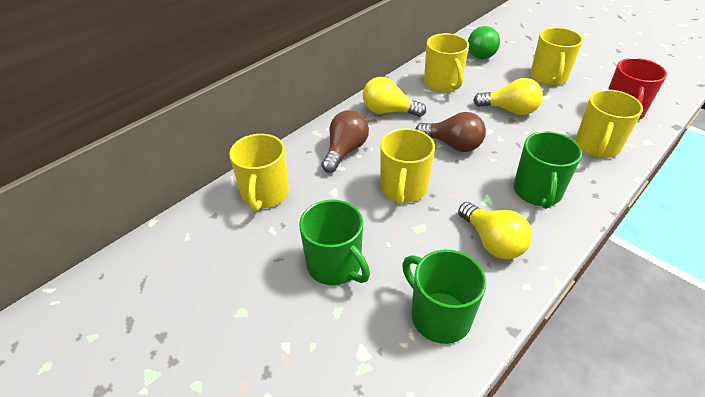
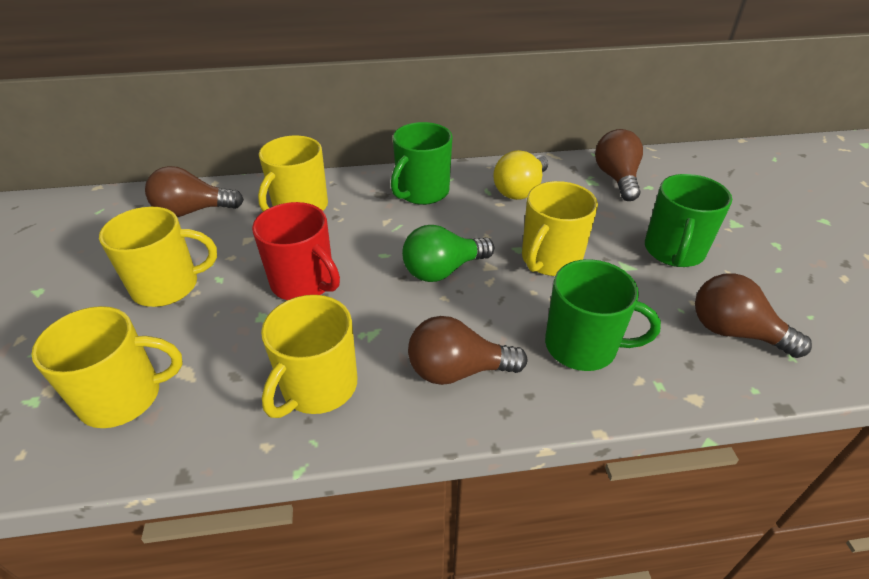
brown light bulb: 2 -> 4
yellow light bulb: 3 -> 1

